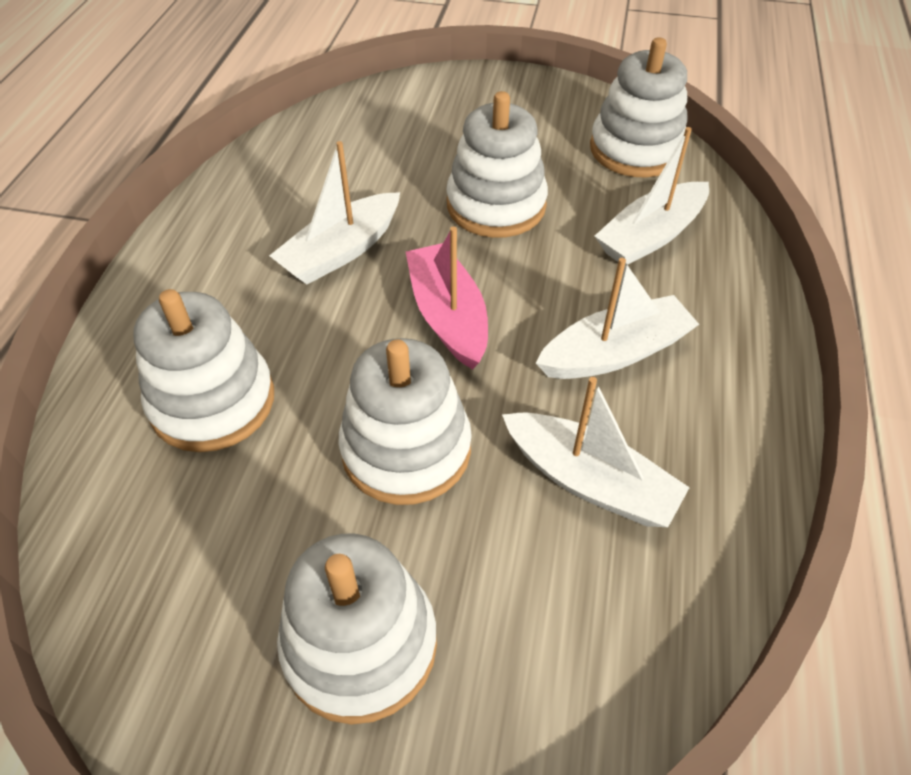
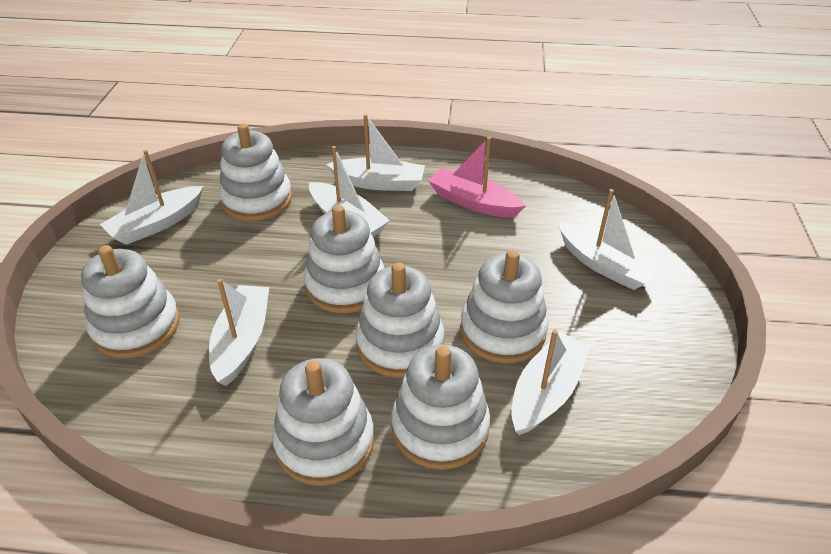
white boat: 4 -> 6
white stacking toy: 5 -> 7

